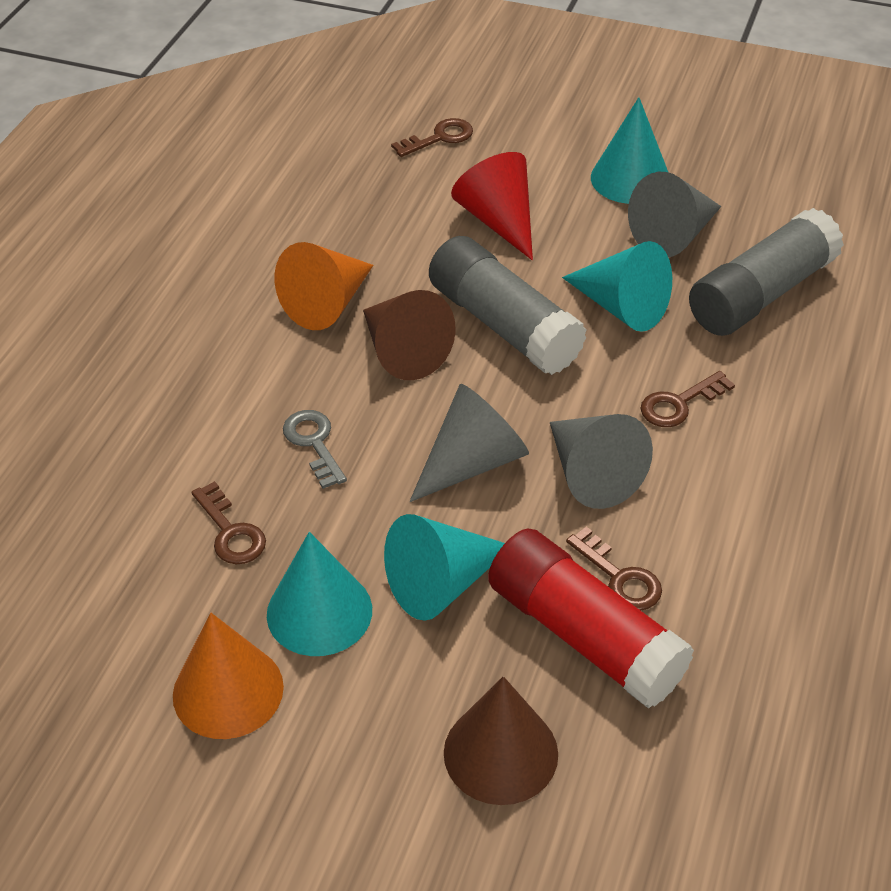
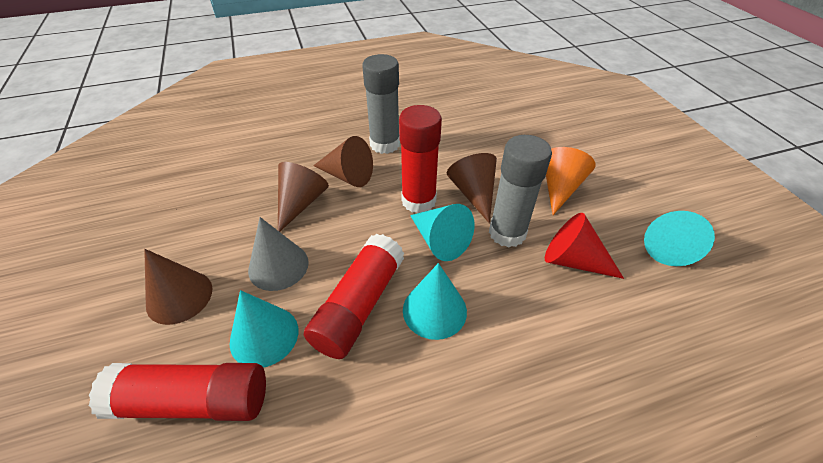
brown cone: 2 -> 4
brown key: 4 -> 0
grey cone: 3 -> 1
grey key: 1 -> 0
orange cone: 2 -> 1
red glue stick: 1 -> 3

